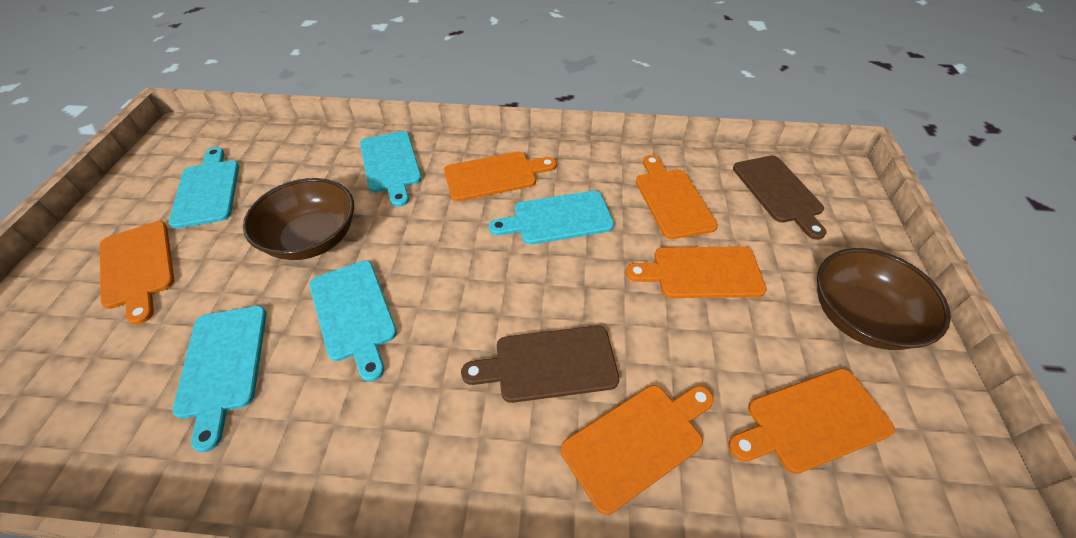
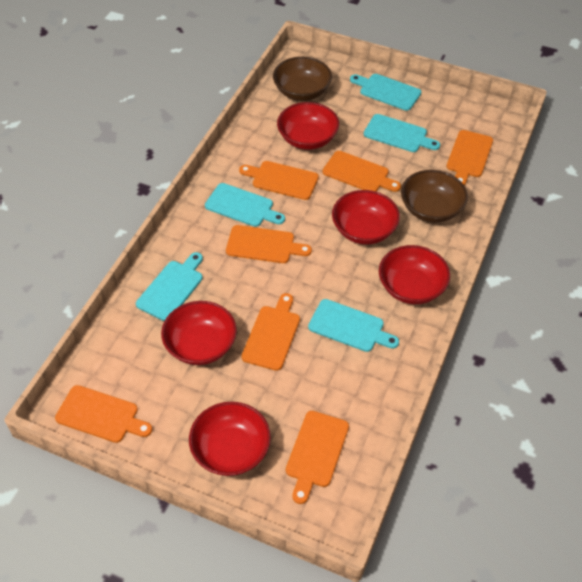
brown cutting board: 2 -> 0
orange cutting board: 6 -> 7
red bowl: 0 -> 5

